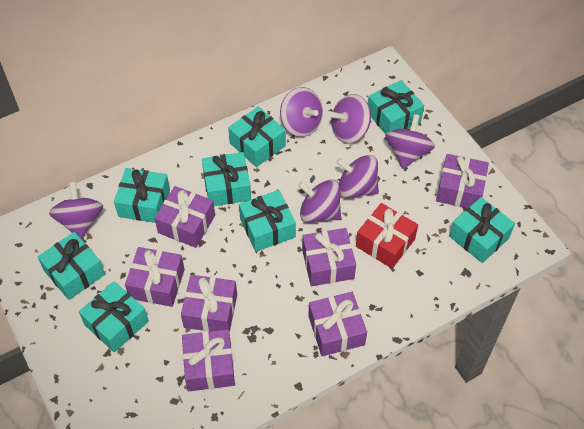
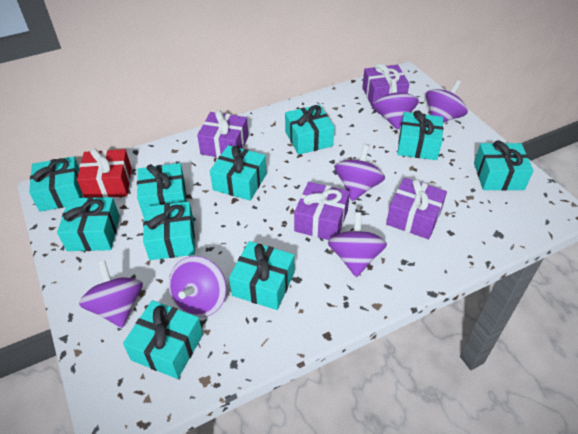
purple gift: 7 -> 4
turquoise gift: 8 -> 10

